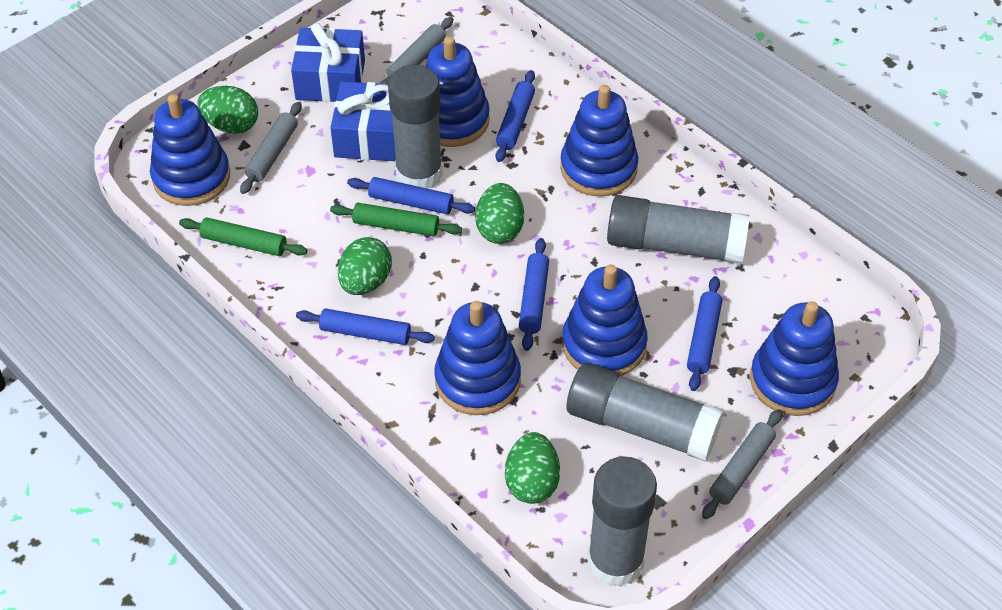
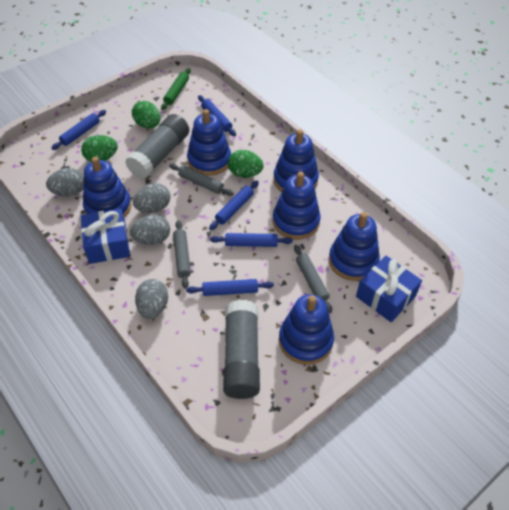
green egg: 4 -> 3
green rolling pin: 2 -> 1
grey egg: 0 -> 4
grey glue stick: 4 -> 2

